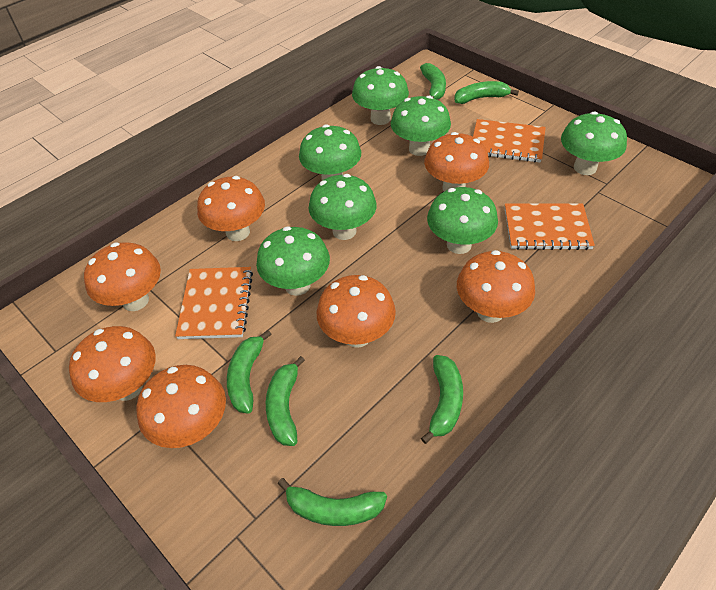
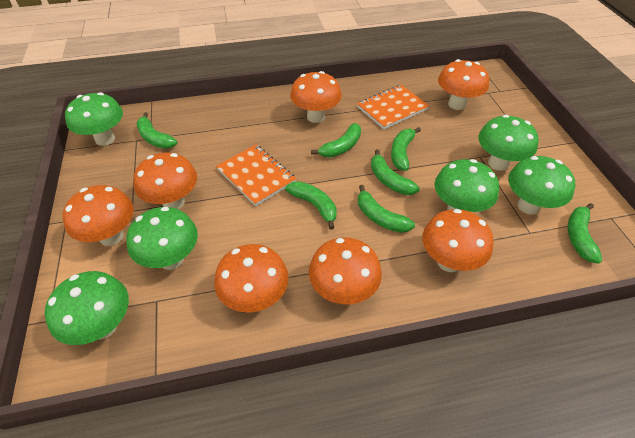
green banana: 6 -> 7
green mushroom: 7 -> 6
orange notebook: 3 -> 2

